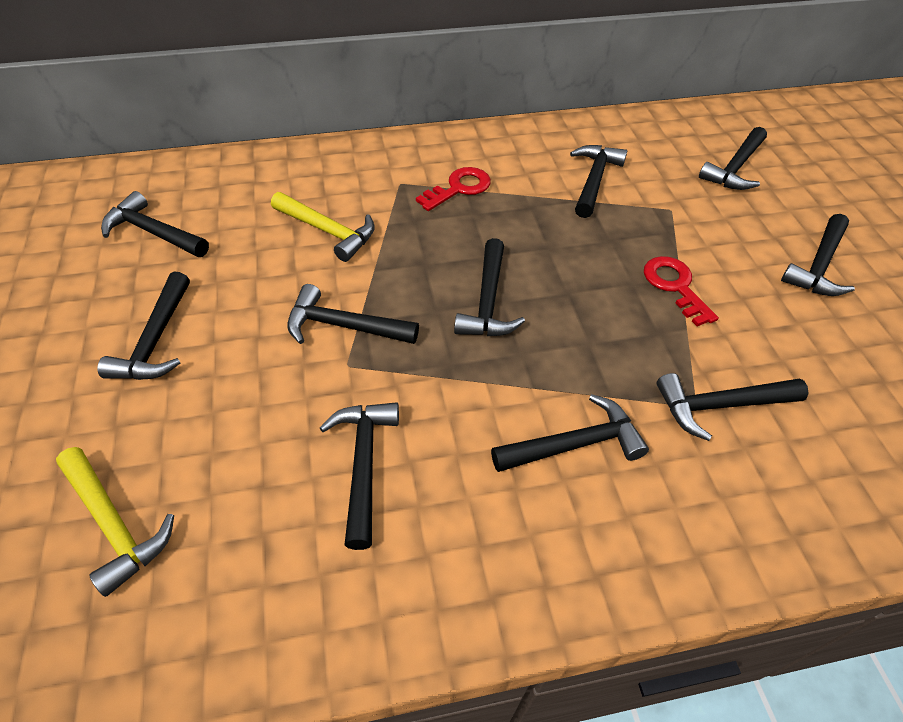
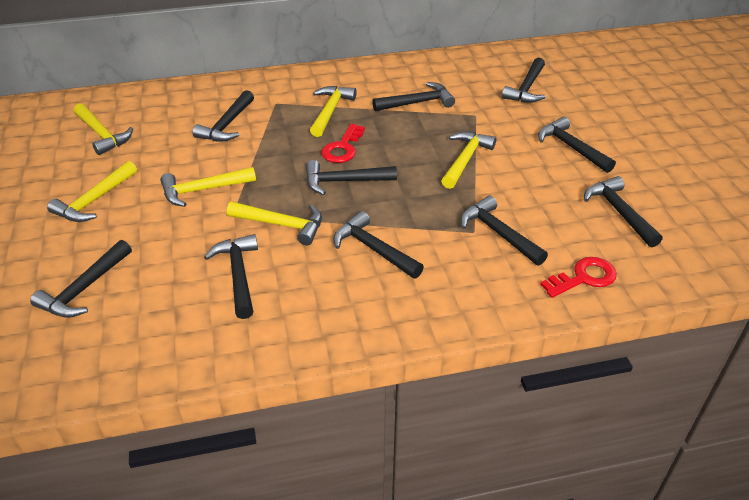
yellow hammer: 2 -> 6

